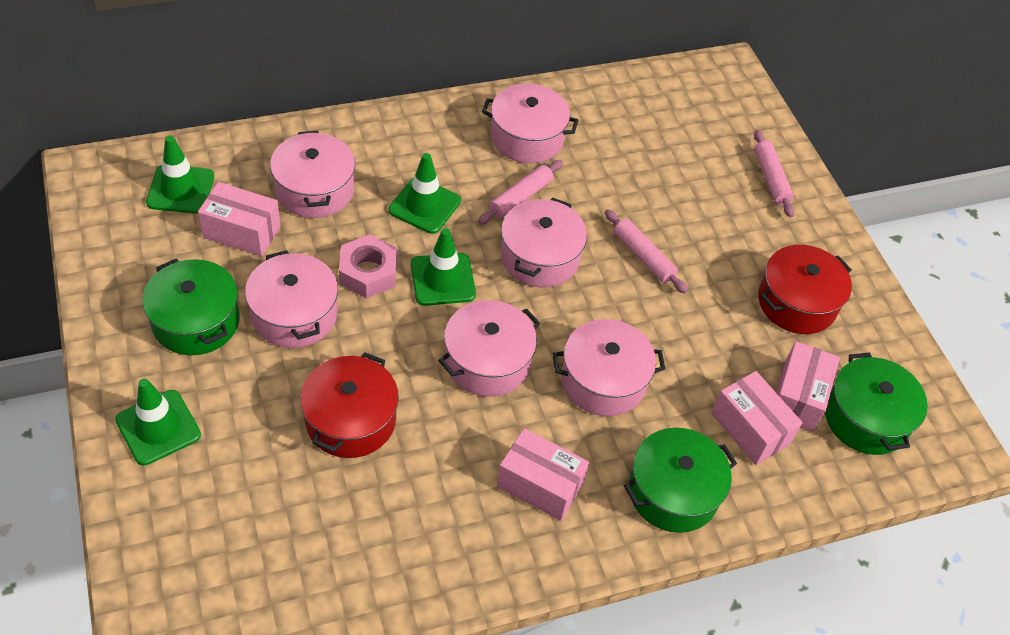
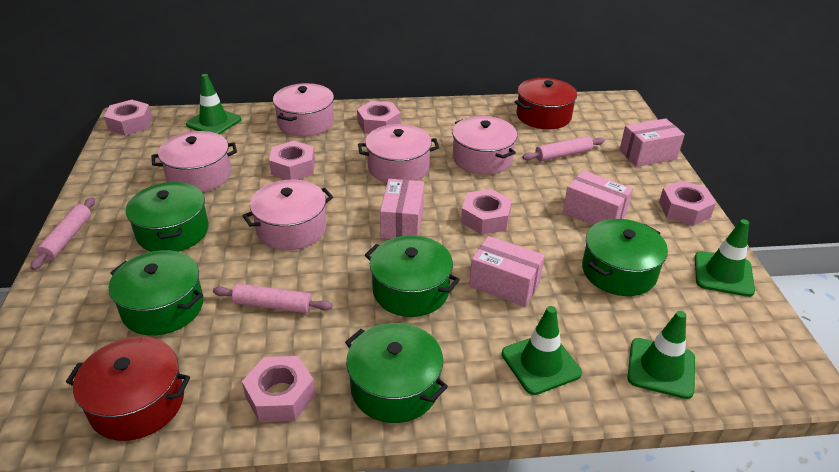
green pot: 3 -> 5
pink nut: 1 -> 6
pink pot: 6 -> 5

